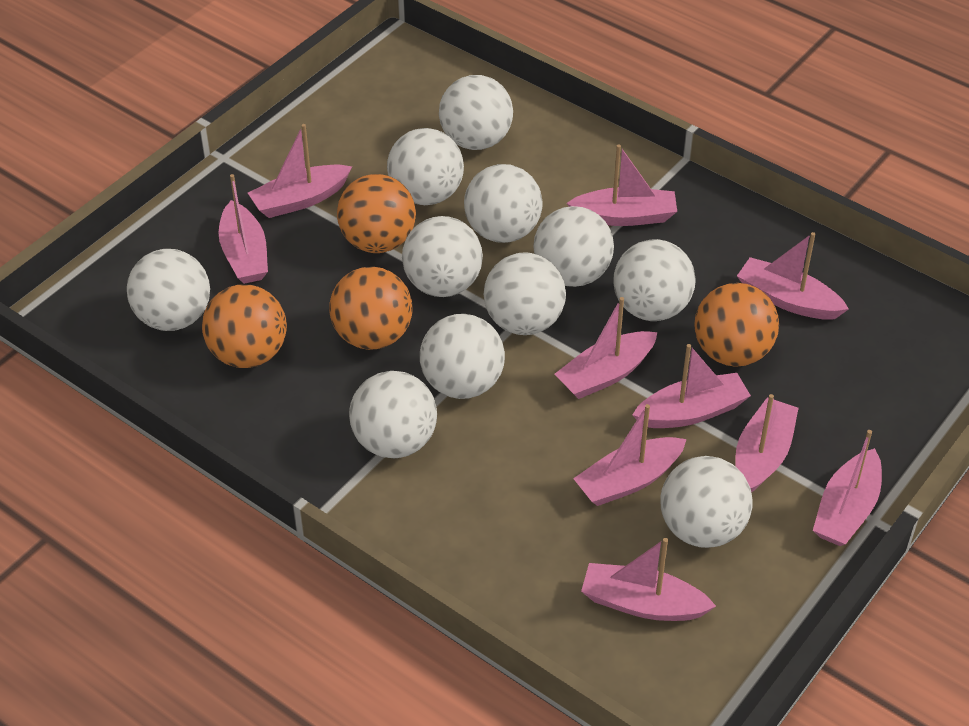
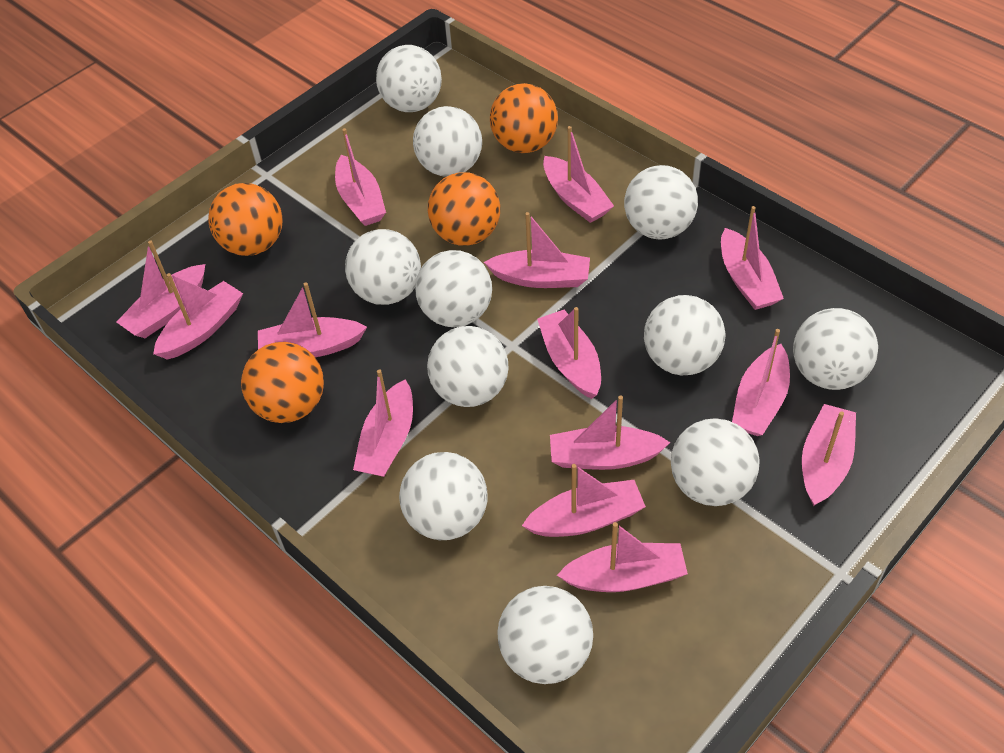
pink boat: 10 -> 14

